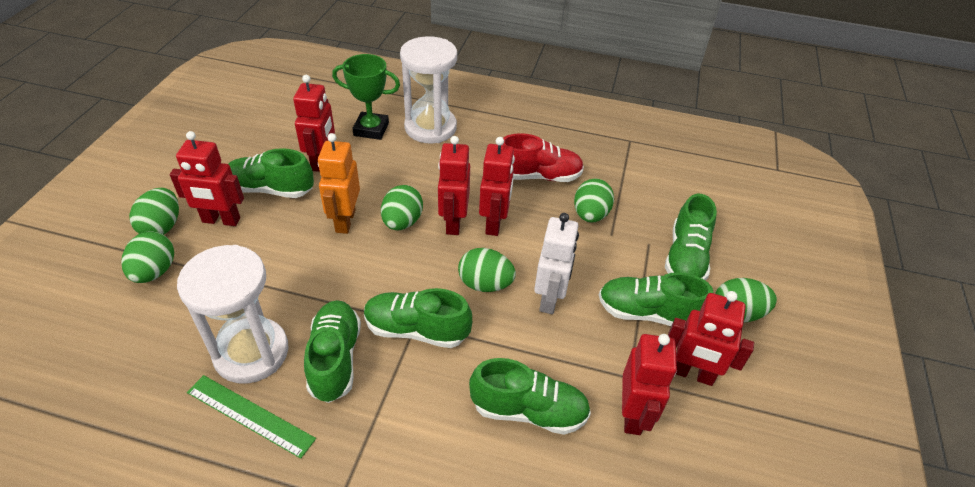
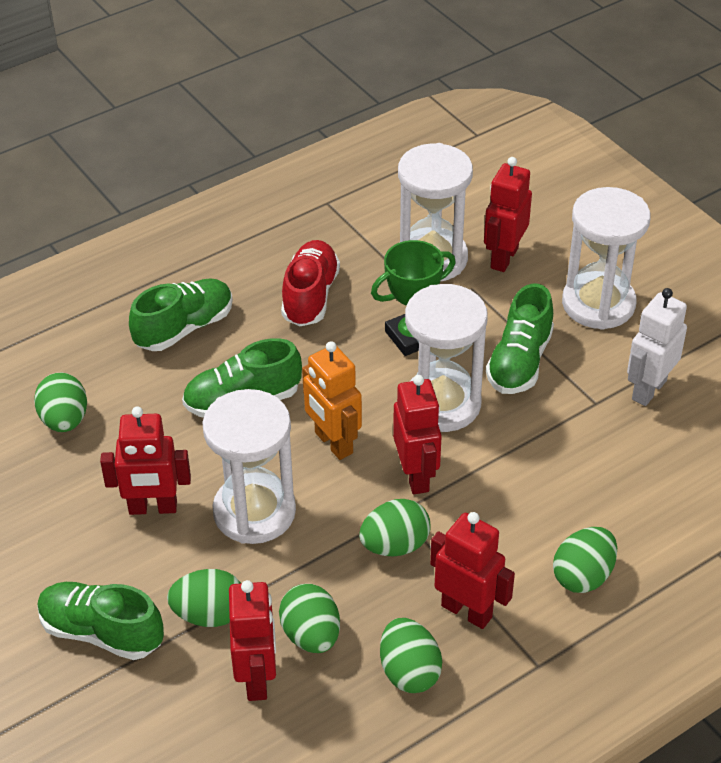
green ruler: 1 -> 0
green shoe: 6 -> 4
red robot: 6 -> 5
white hourglass: 2 -> 4

